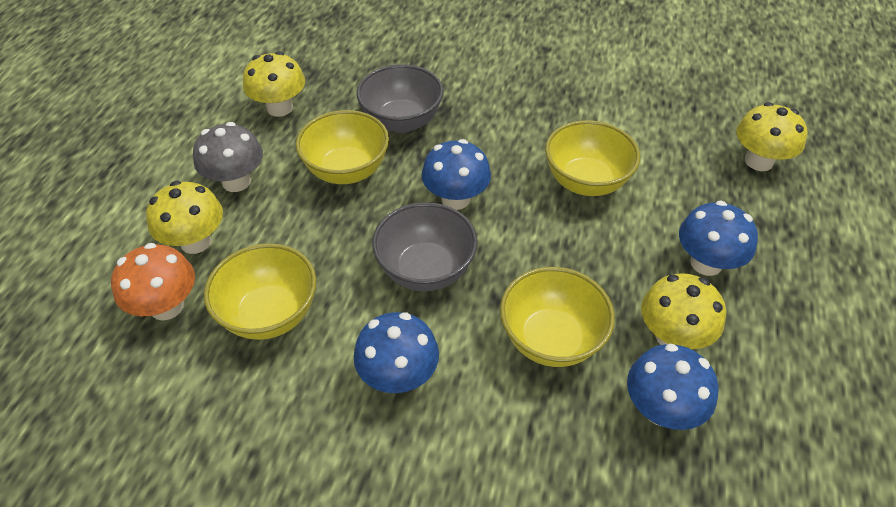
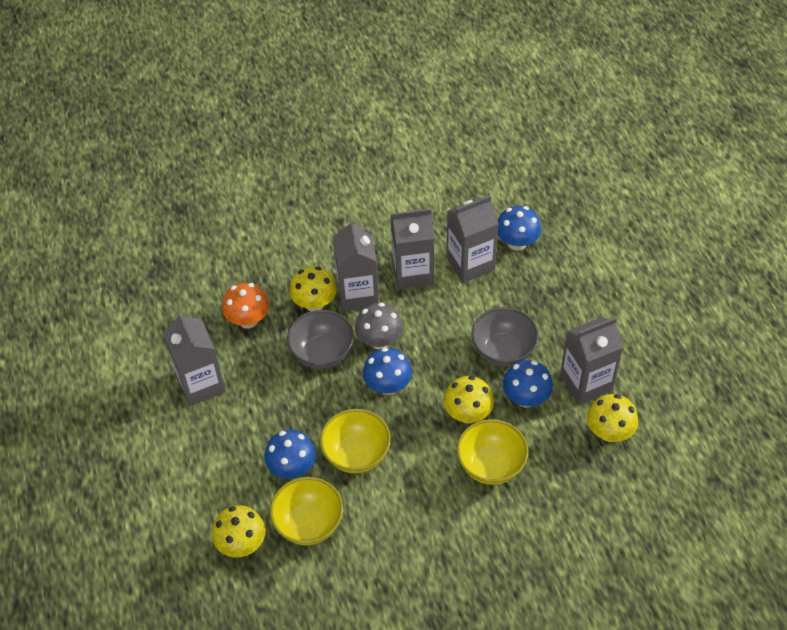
grey carton: 0 -> 5
yellow bowl: 4 -> 3

